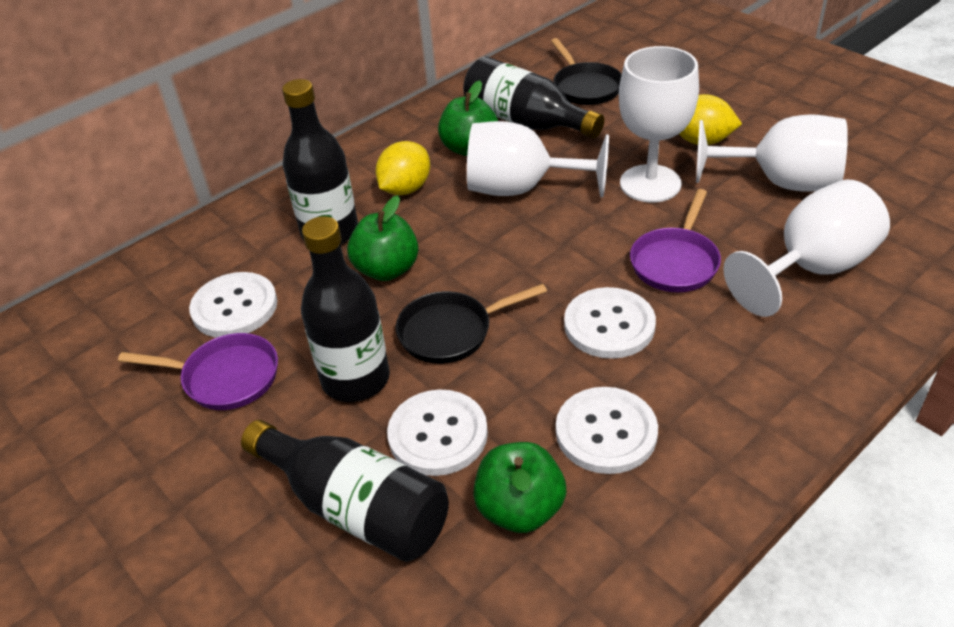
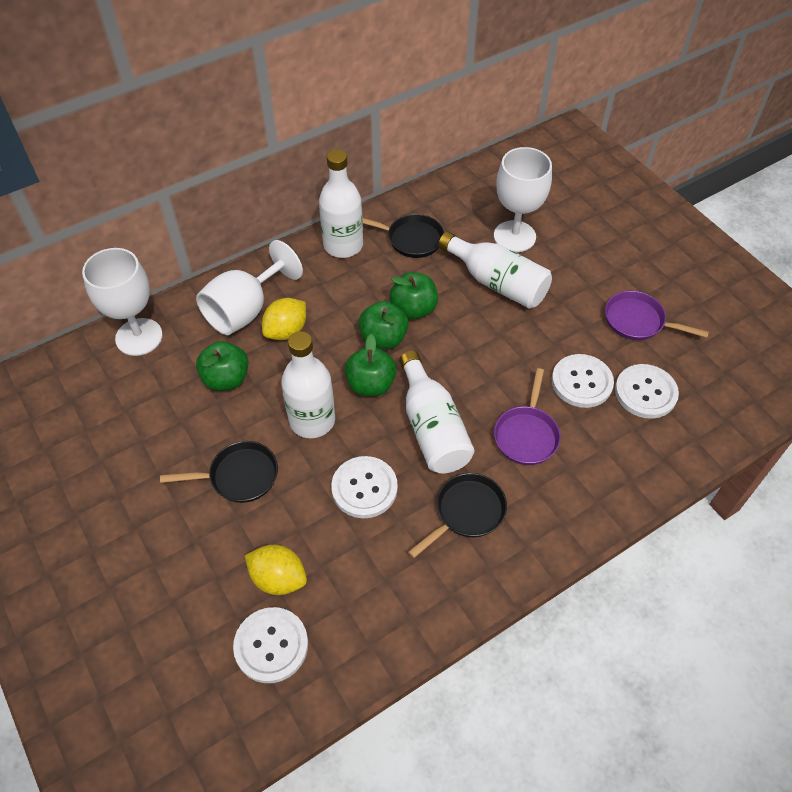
black bottle: 4 -> 0
black pan: 2 -> 3
green apple: 3 -> 4
white bottle: 0 -> 4
white goblet: 4 -> 3

